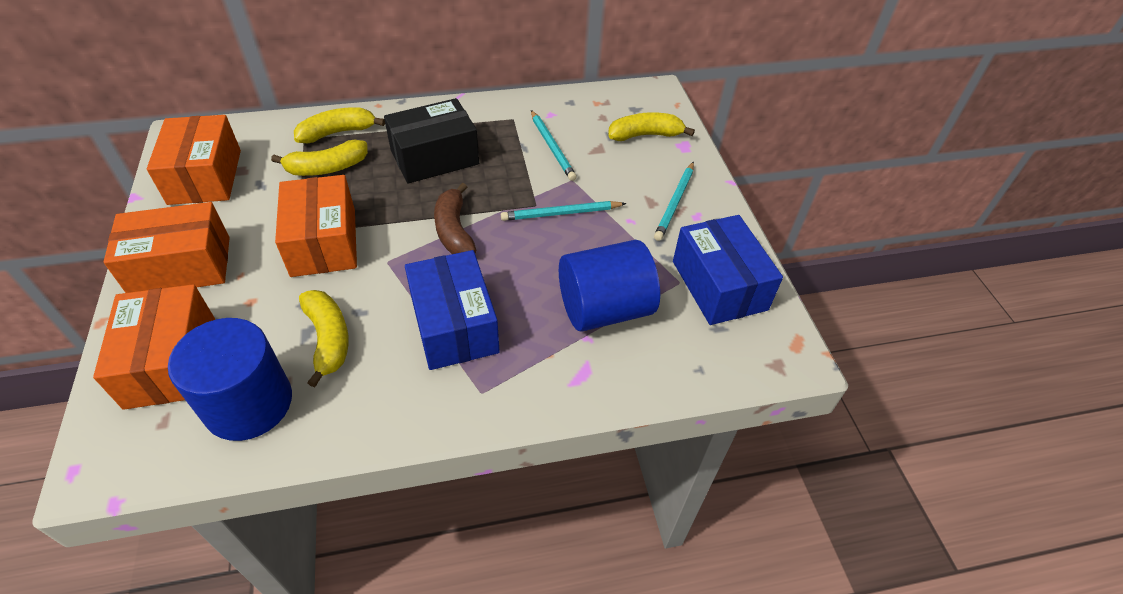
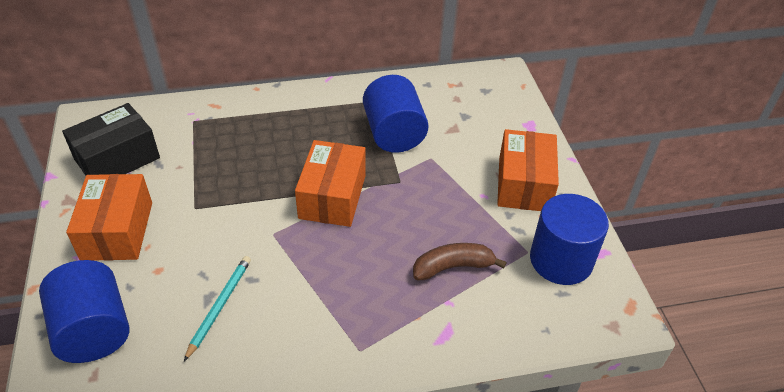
blue box: 2 -> 0
blue cylinder: 2 -> 3
orange box: 4 -> 3
turquoise pencil: 3 -> 1
yellow banana: 4 -> 0

